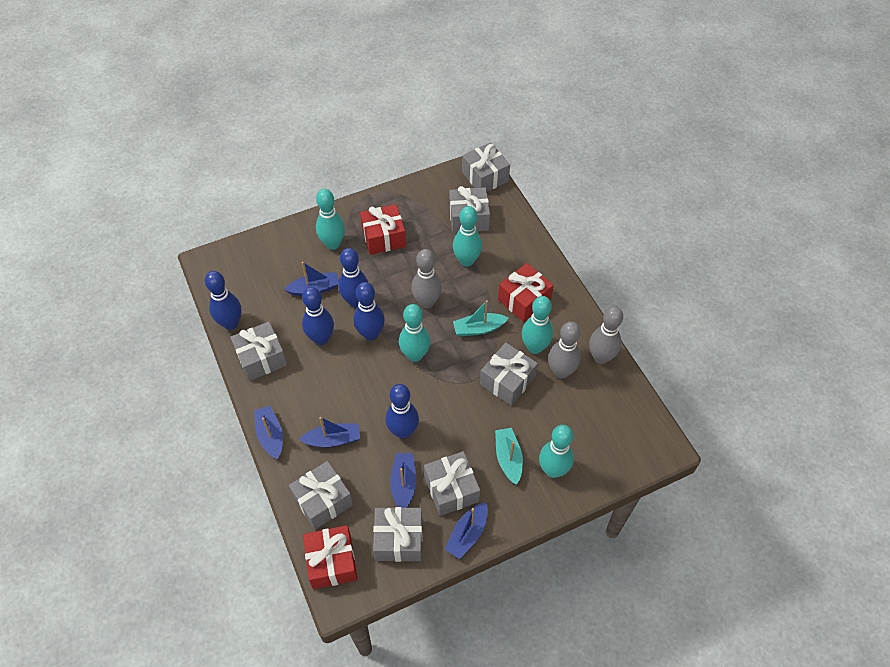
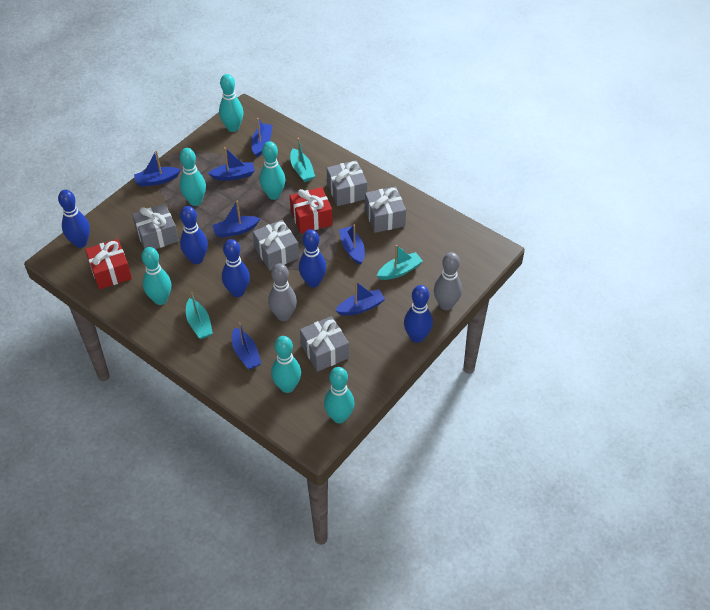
blue boat: 5 -> 7
grey bowling pin: 3 -> 2
grey gift: 7 -> 5
red gift: 3 -> 2
turquoise boat: 2 -> 3
turquoise bowling pin: 5 -> 6

